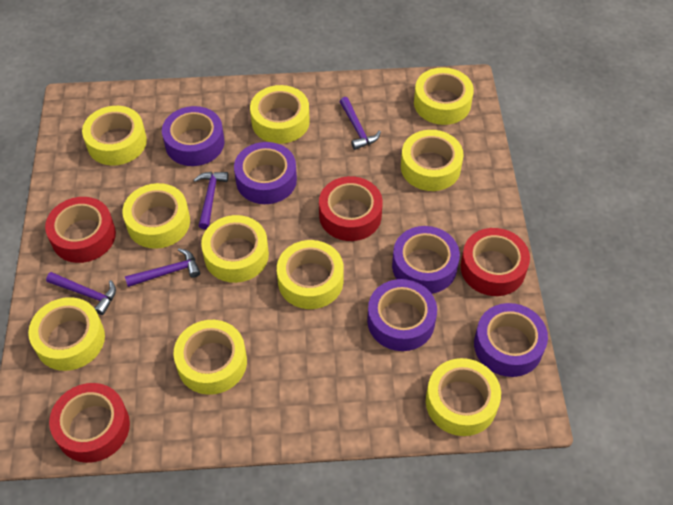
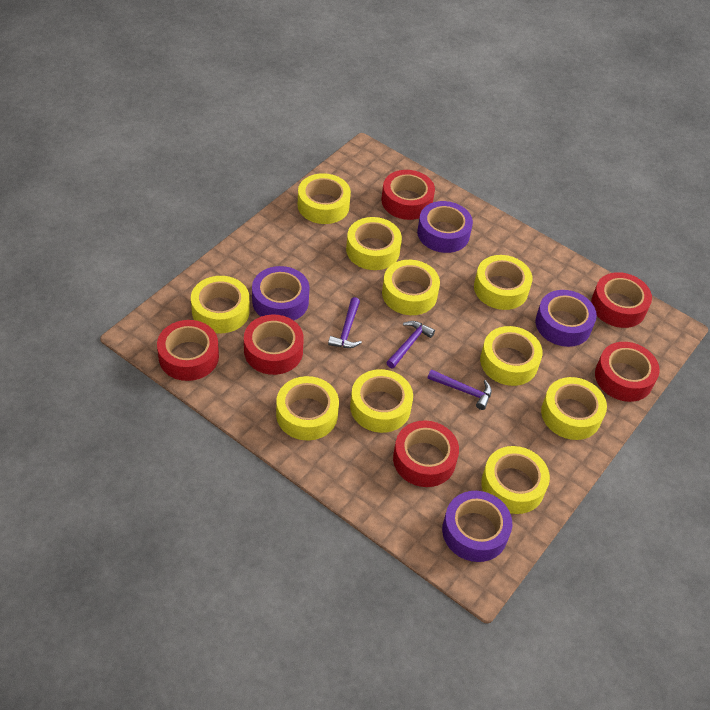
purple hammer: 4 -> 3
purple tape: 5 -> 4
red tape: 4 -> 6

